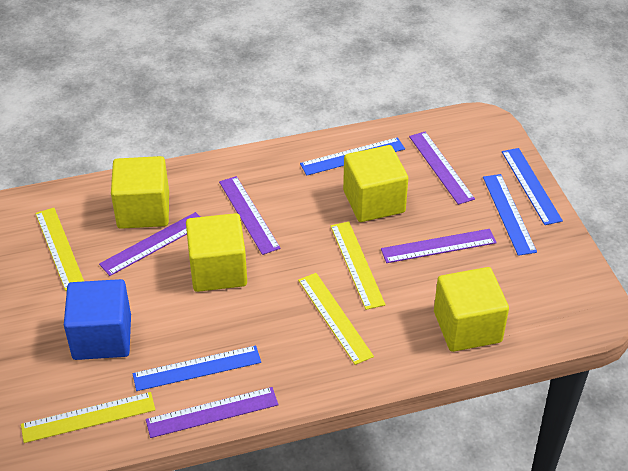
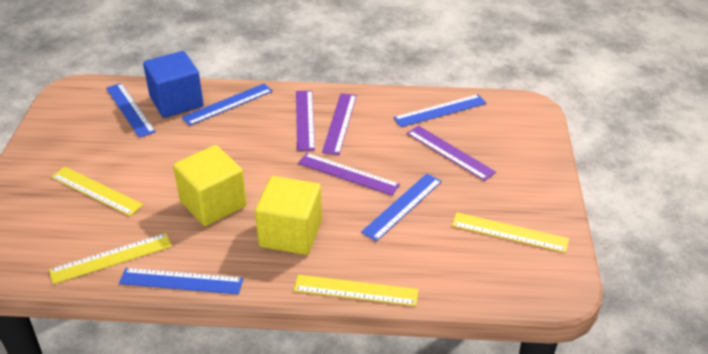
blue ruler: 4 -> 5
purple ruler: 5 -> 4
yellow cube: 4 -> 2

